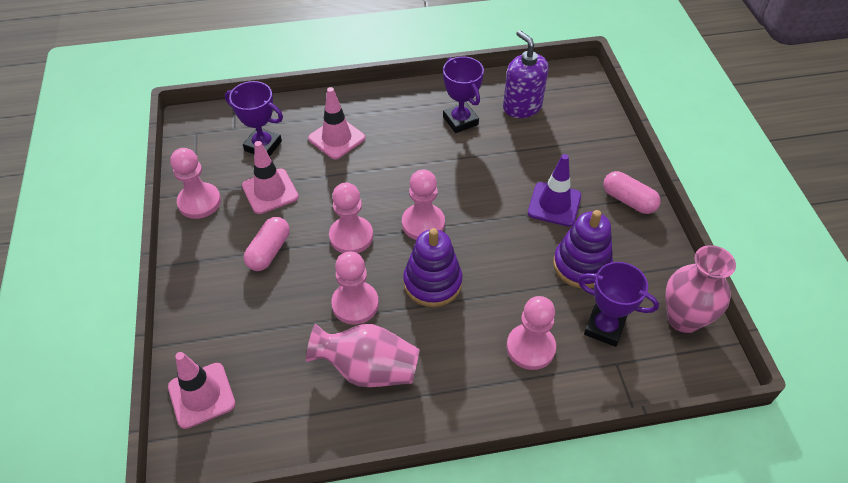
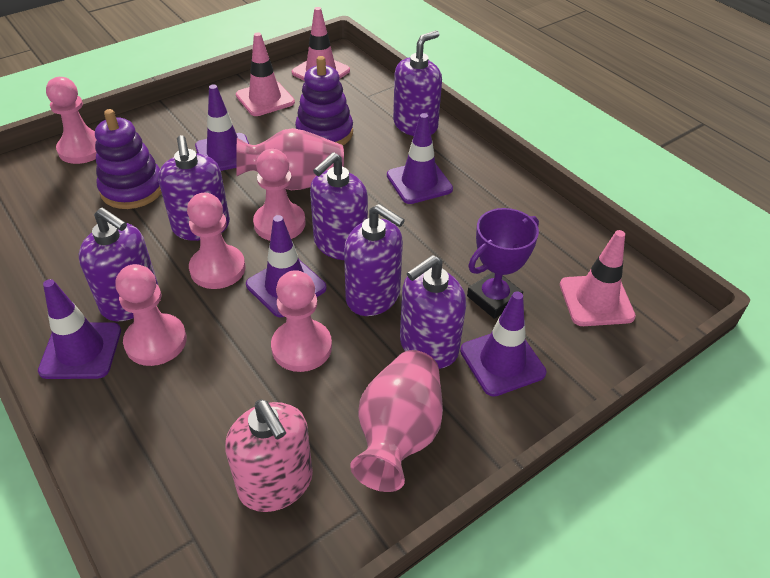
pink capsule: 2 -> 0
pink soap dispenser: 0 -> 1
purple soap dispenser: 1 -> 6
purple traffic cone: 1 -> 5
purple trophy: 3 -> 1

